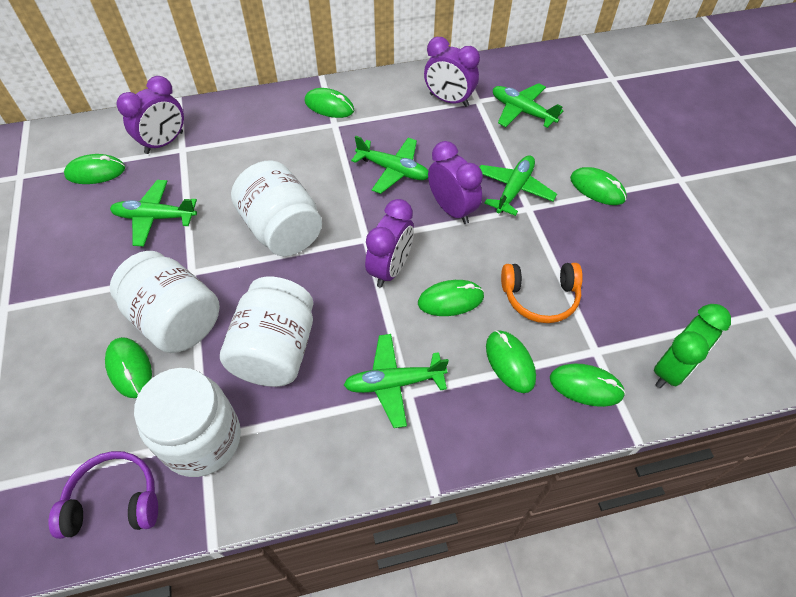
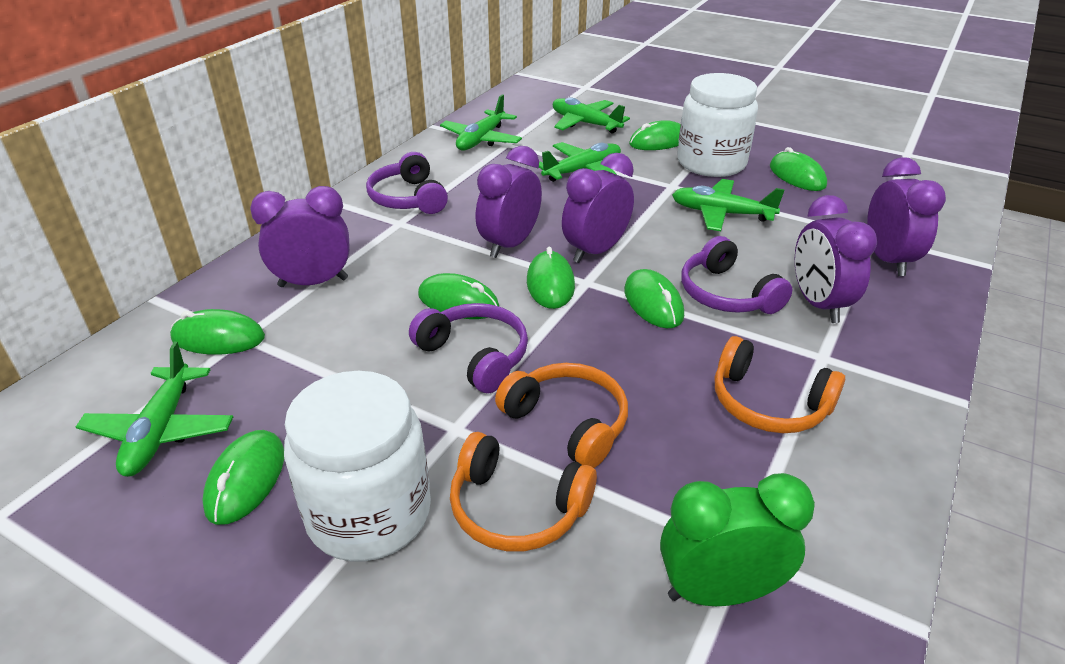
orange headphones: 1 -> 3
purple clock: 4 -> 5
purple headphones: 1 -> 3
white jar: 4 -> 2

